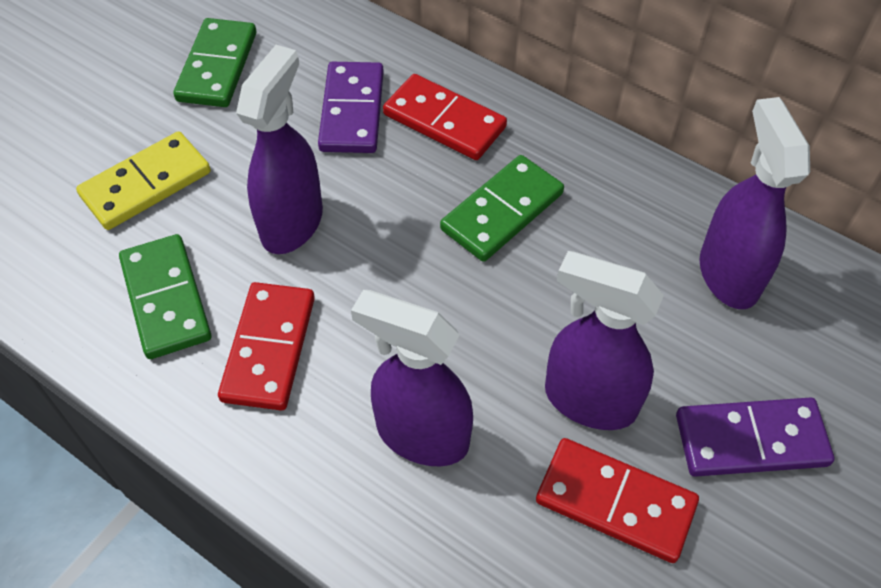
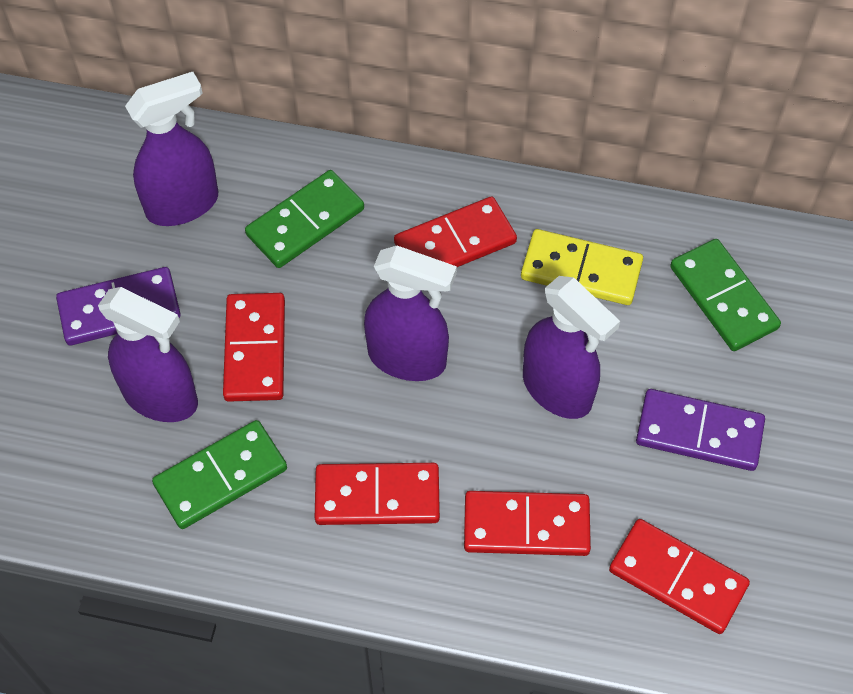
red domino: 3 -> 5

